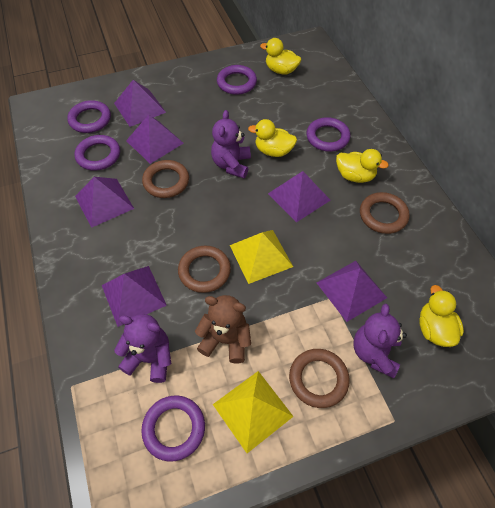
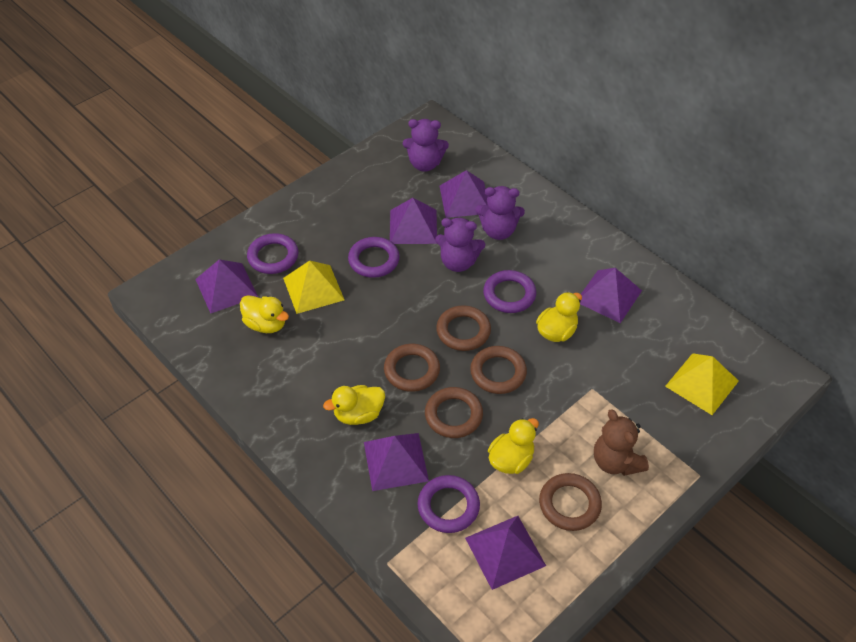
brown ring: 4 -> 5
purple ring: 5 -> 4

